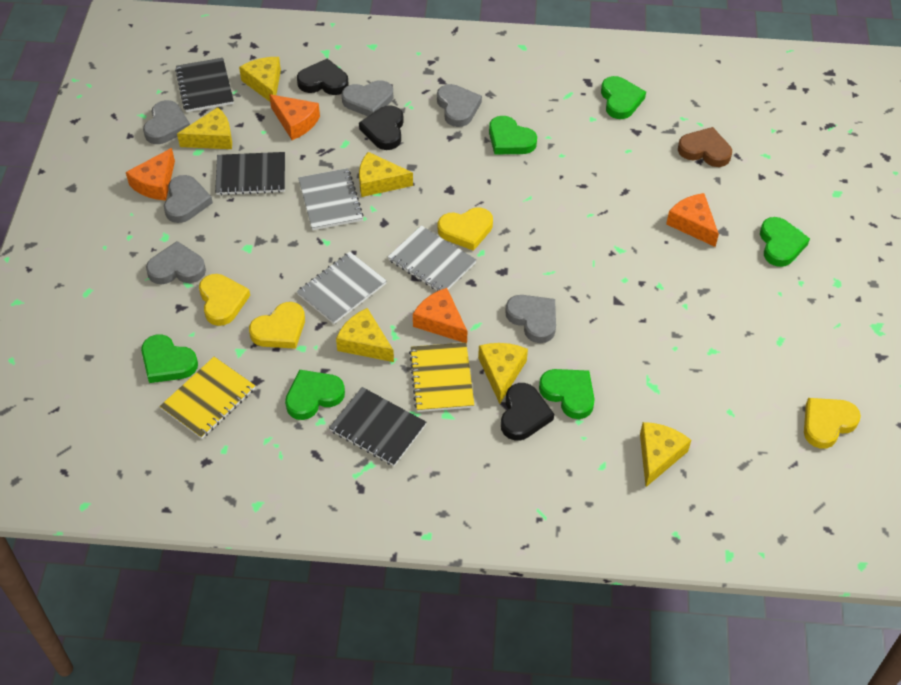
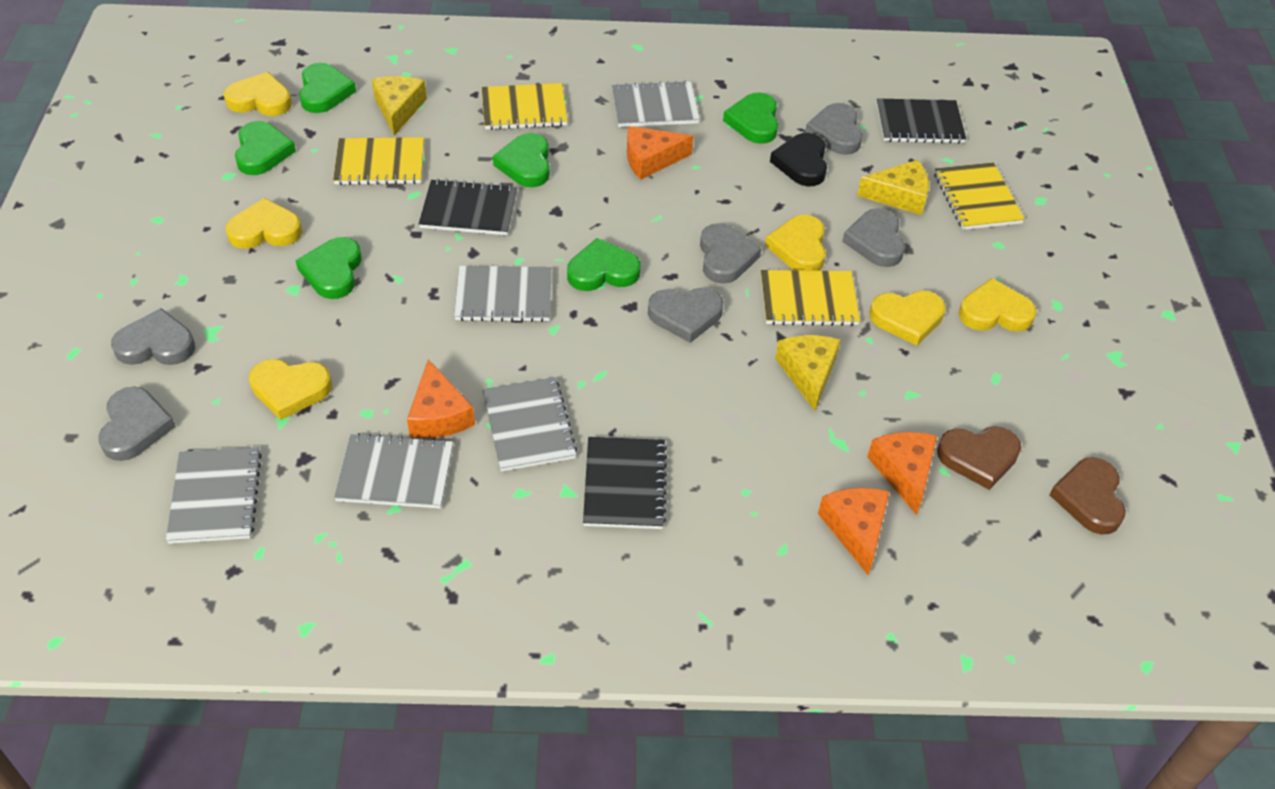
black heart: 3 -> 1
brown heart: 1 -> 2
grey notebook: 3 -> 5
yellow cheese: 6 -> 3
yellow heart: 4 -> 6
yellow notebook: 2 -> 4

